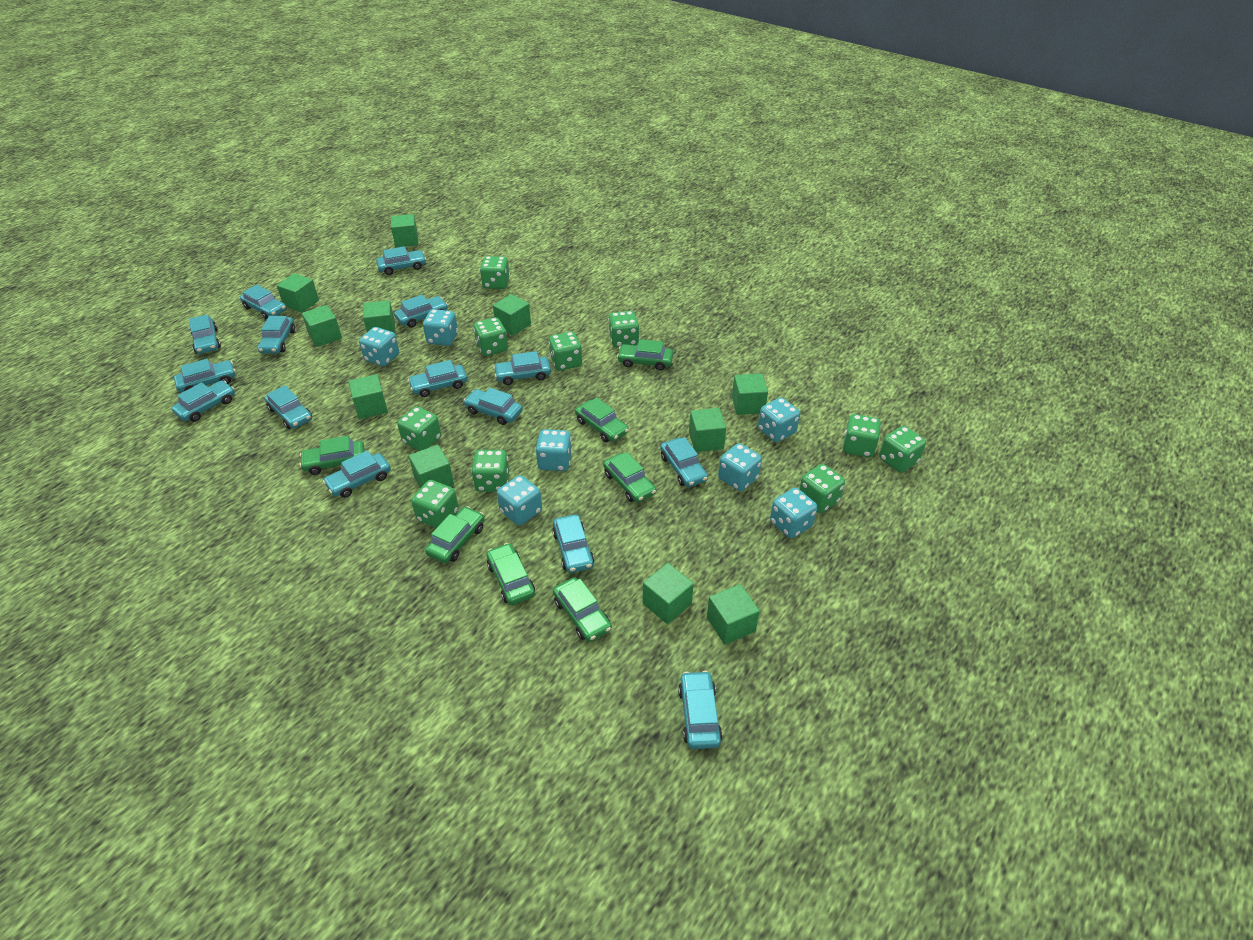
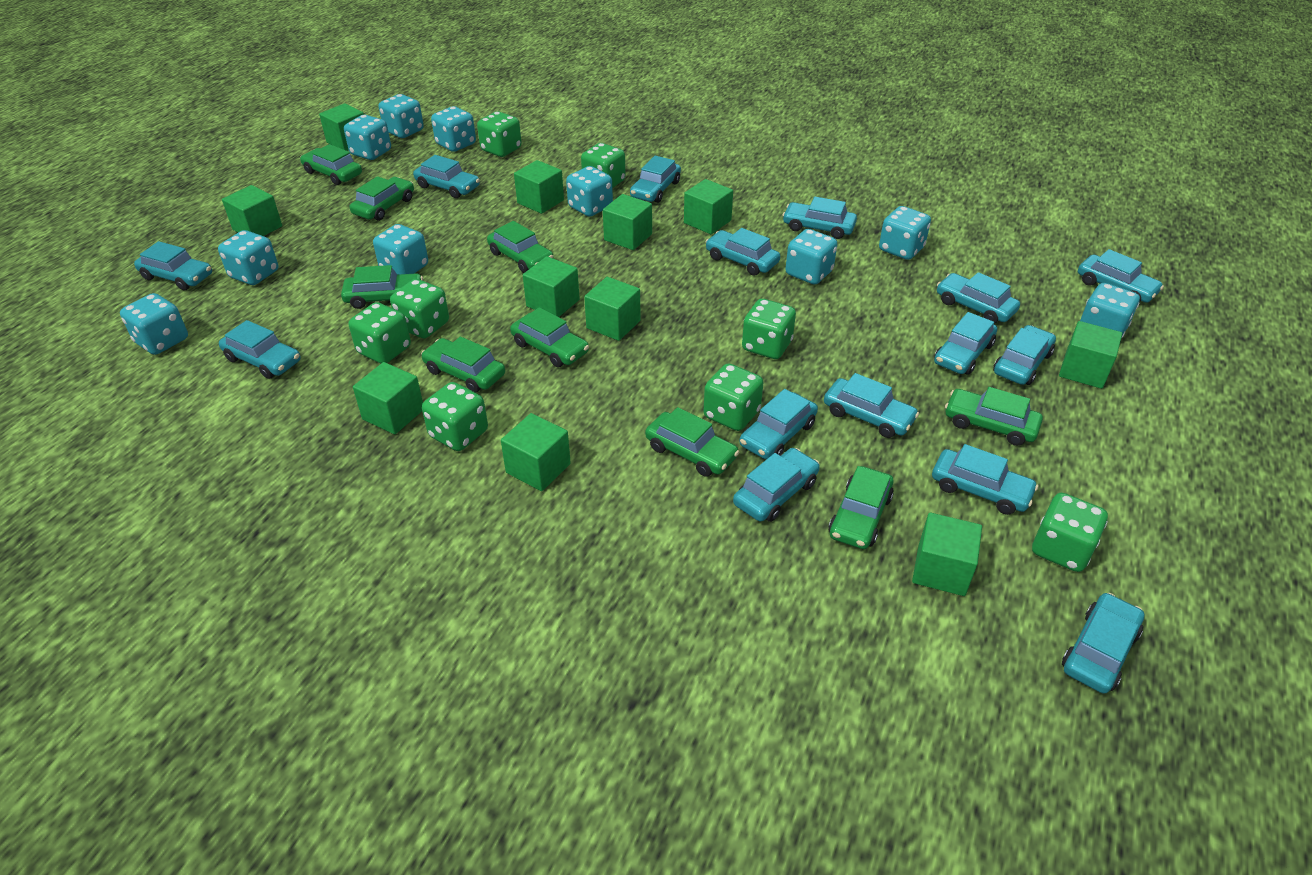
green car: 7 -> 9
green dice: 10 -> 8
turquoise dice: 7 -> 10

